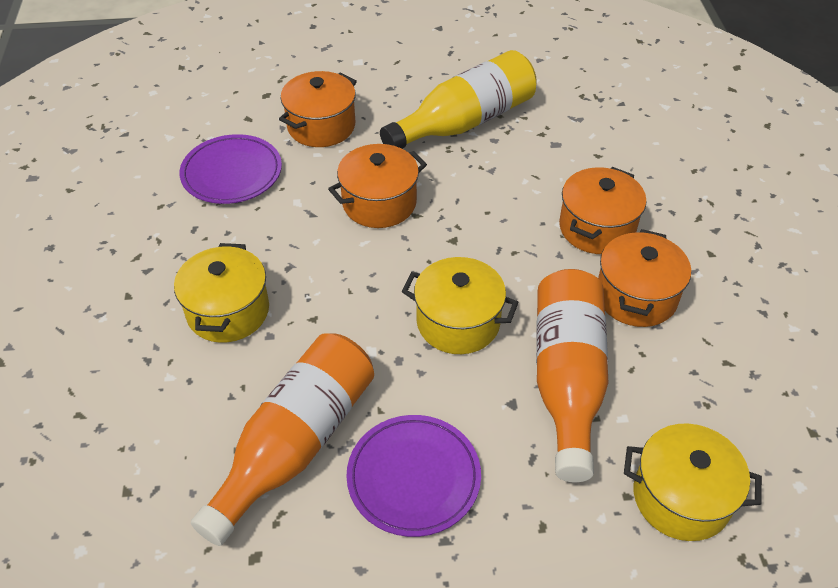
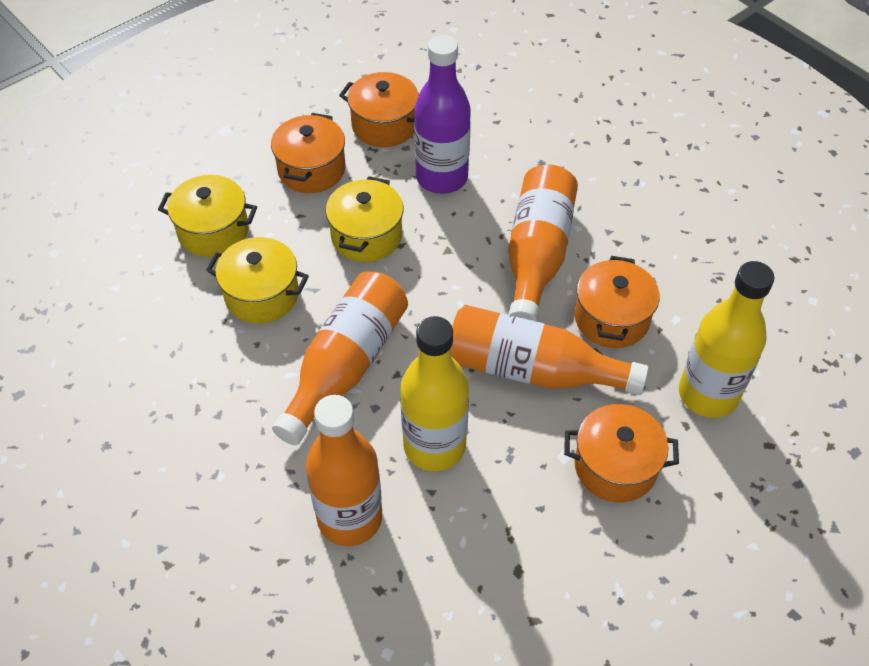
orange bottle: 2 -> 4
purple bottle: 0 -> 1
purple plate: 2 -> 0
yellow bottle: 1 -> 2

